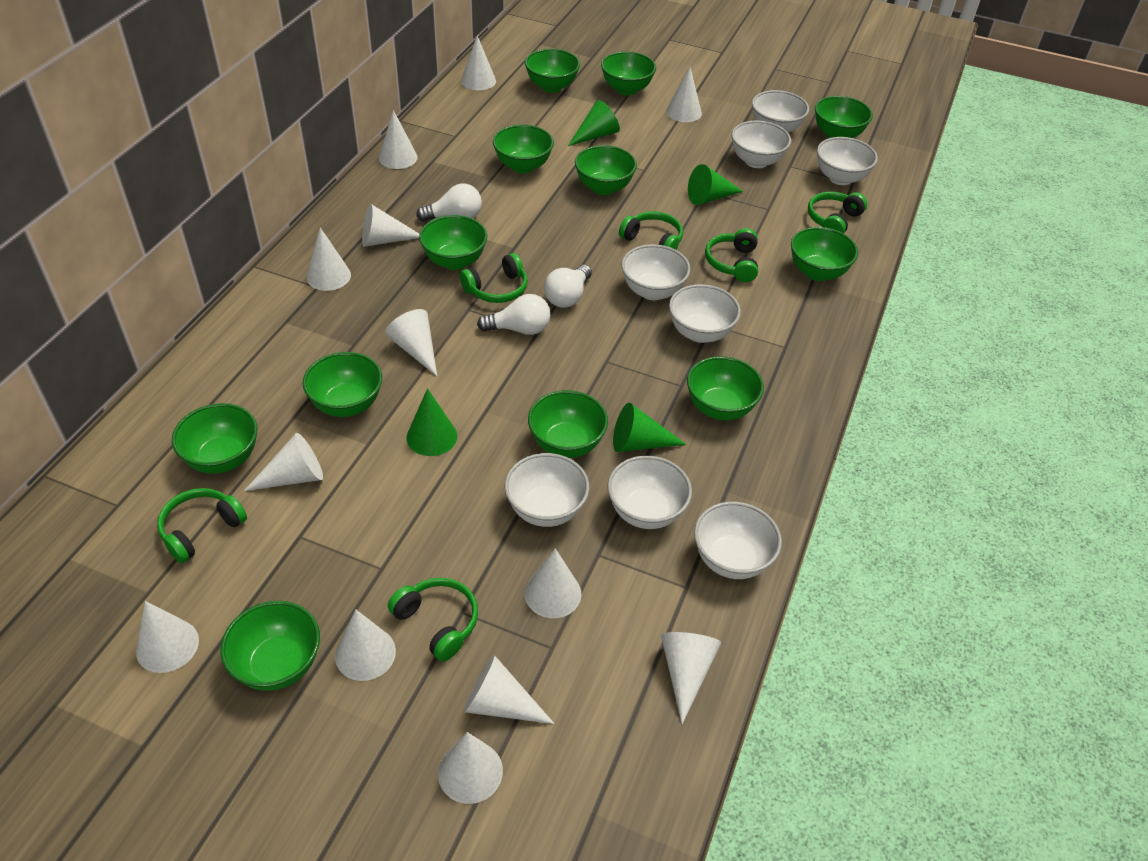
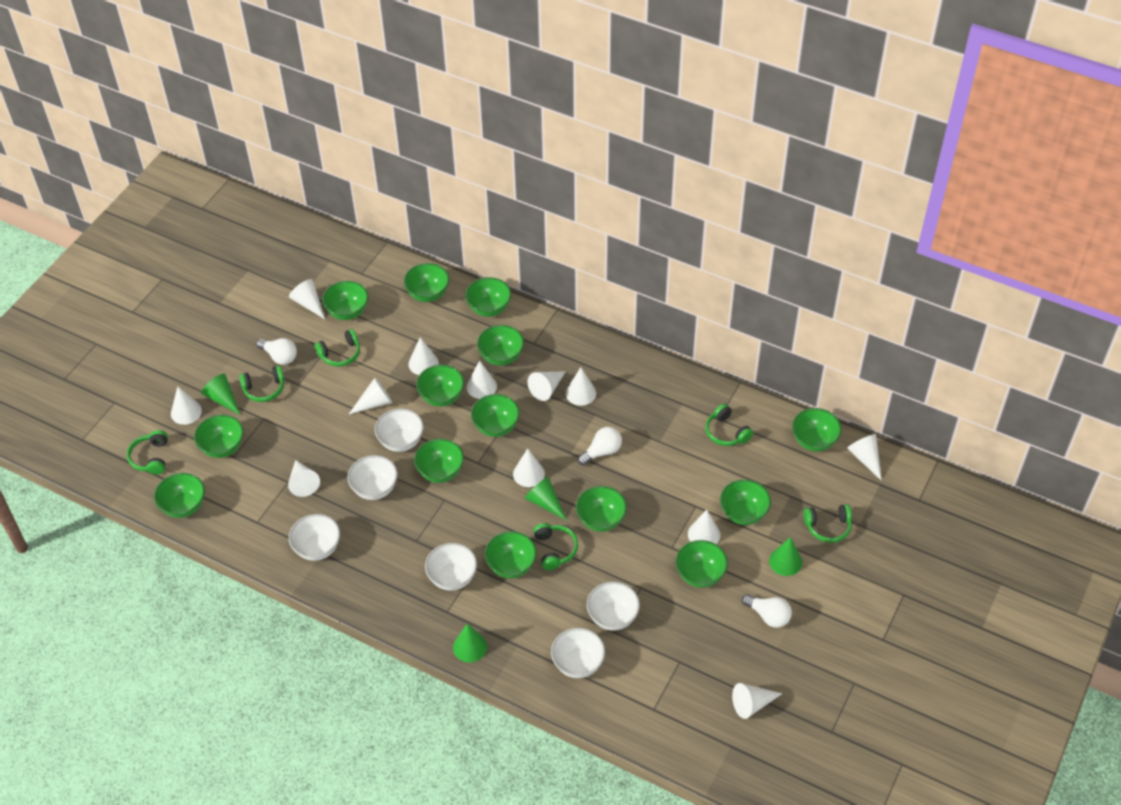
green bowl: 12 -> 14
white bowl: 8 -> 6
white cone: 13 -> 12

